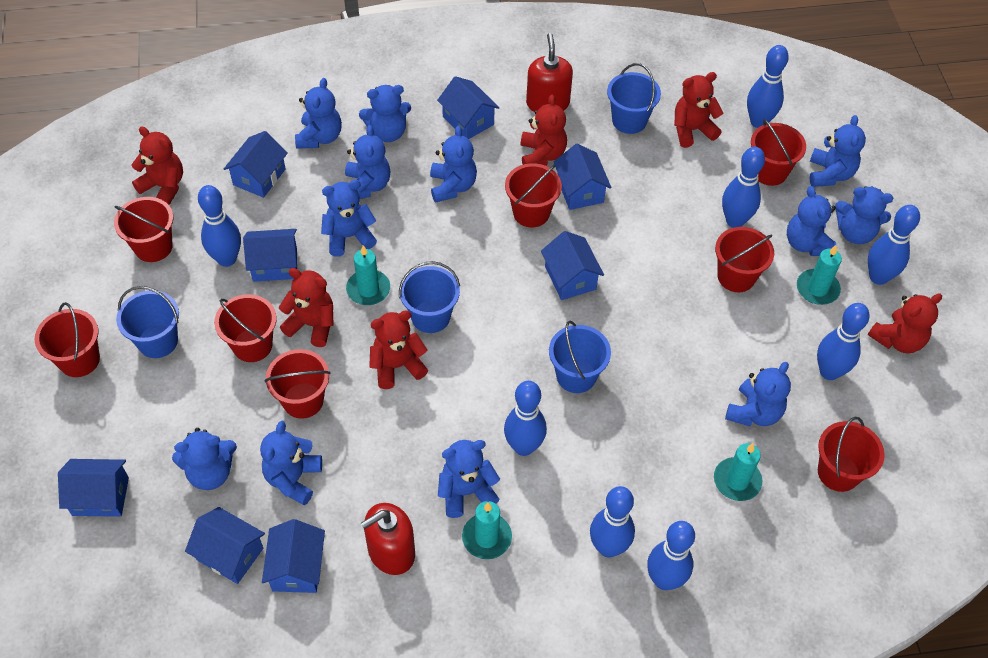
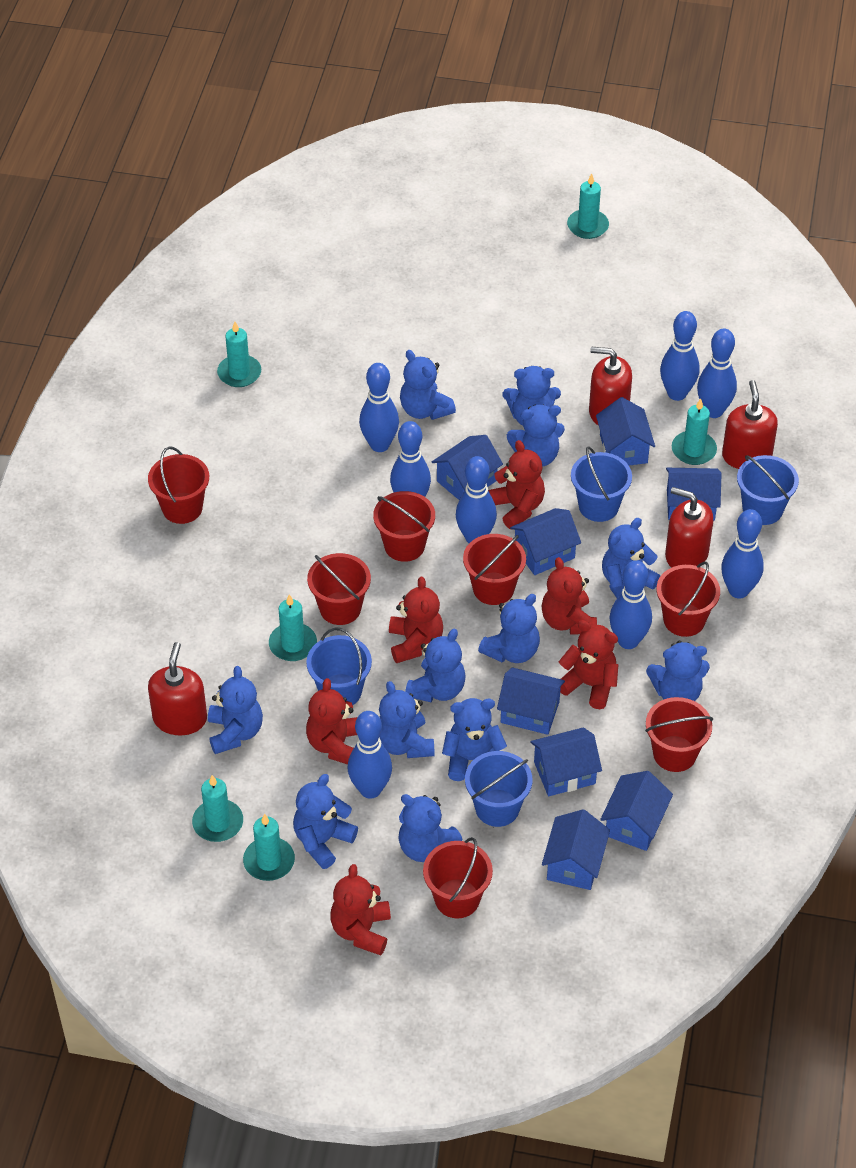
red bucket: 8 -> 7
red soap dispenser: 2 -> 4
turquoise candle: 4 -> 6

